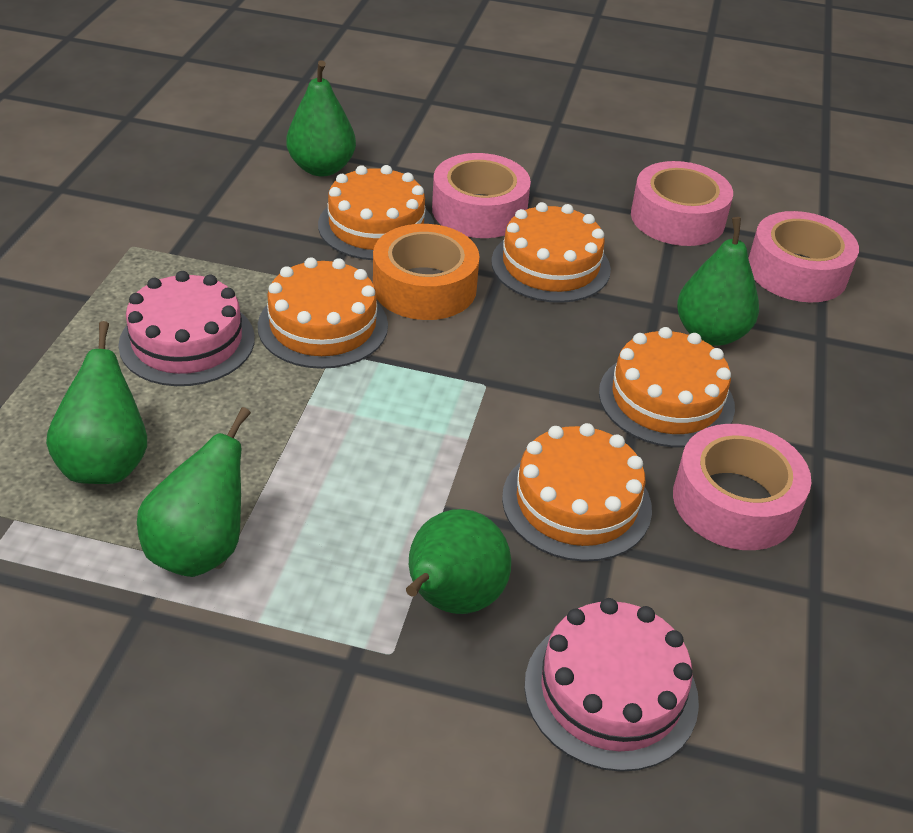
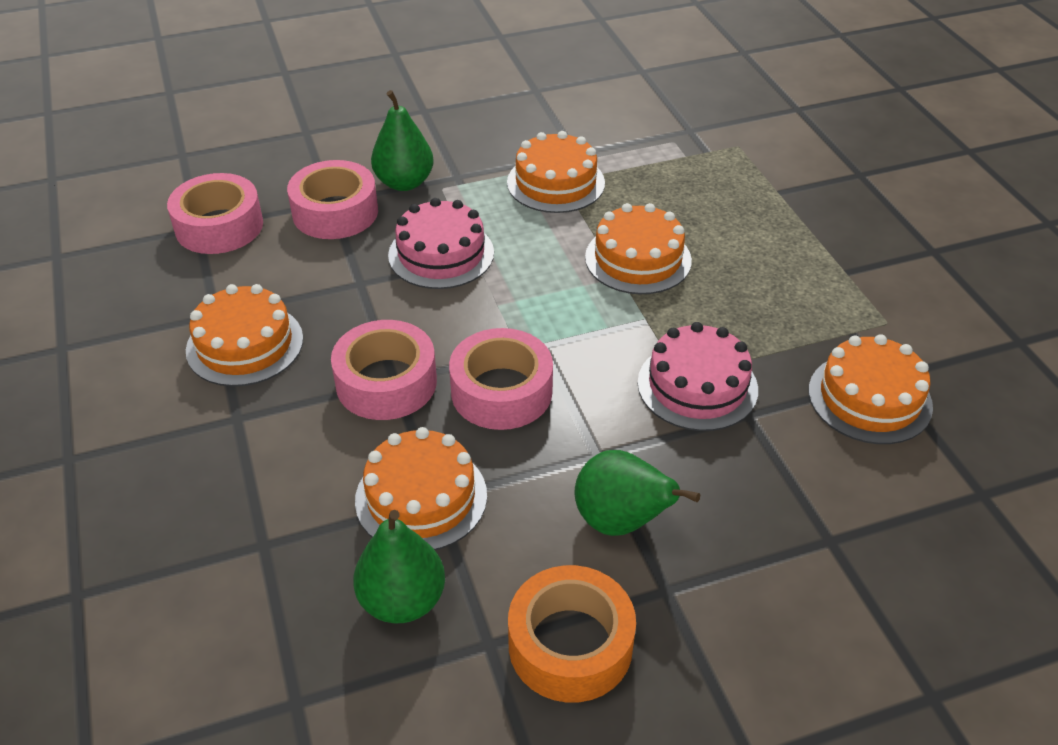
green pear: 5 -> 3

